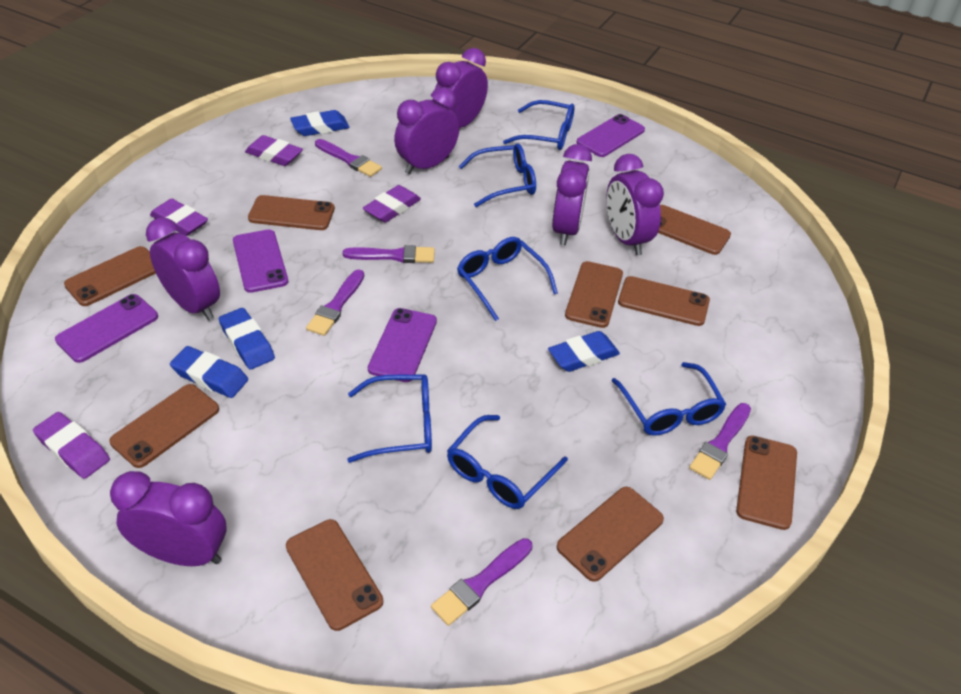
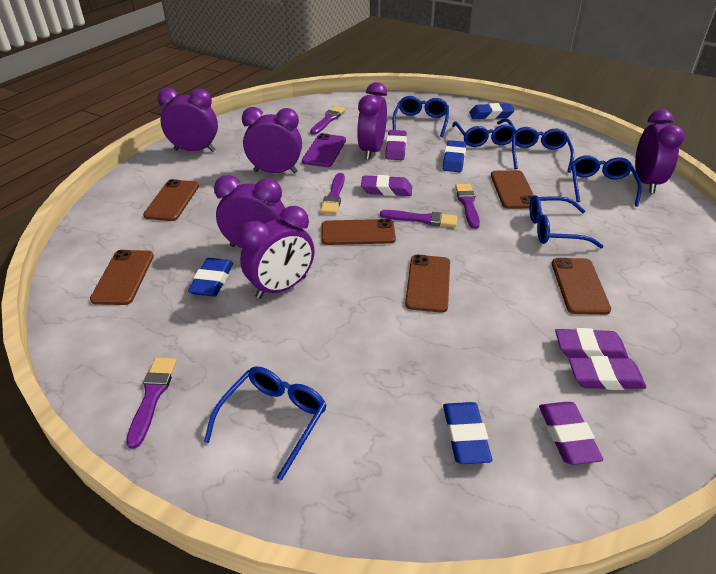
brown phone: 9 -> 6
purple eraser: 4 -> 5
purple phone: 4 -> 1

